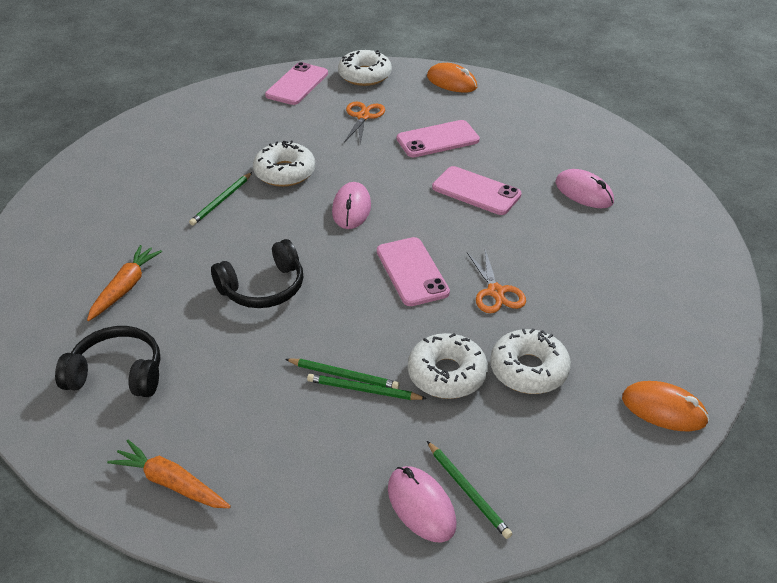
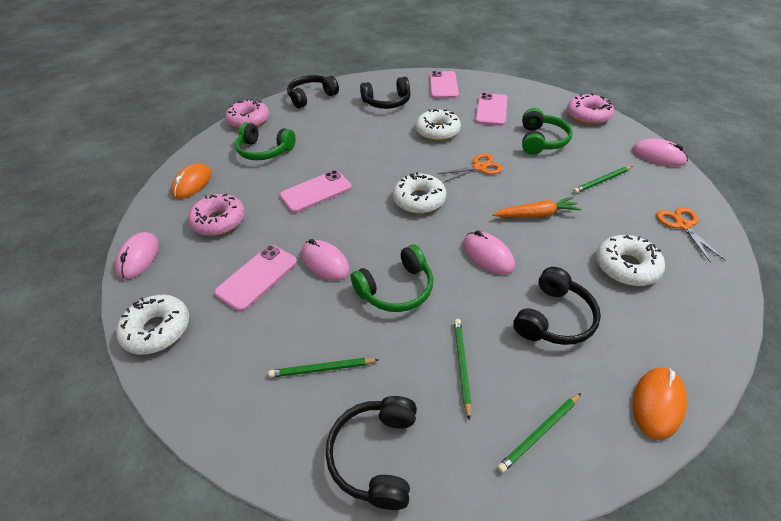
black headphones: 2 -> 4
green headphones: 0 -> 3
orange carrot: 2 -> 1
pink donut: 0 -> 3
pink mouse: 3 -> 4

